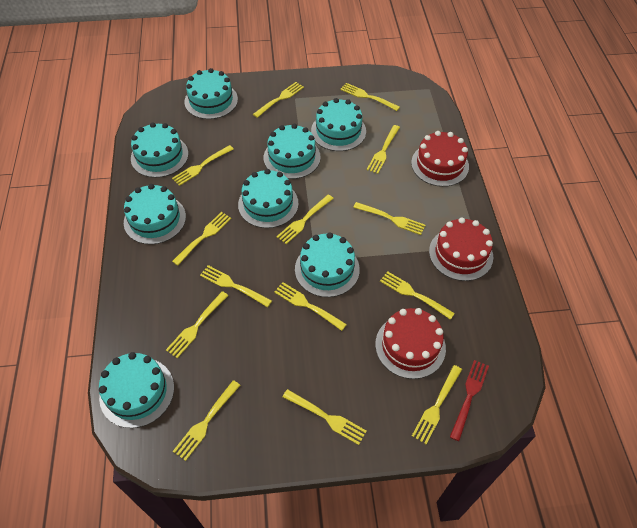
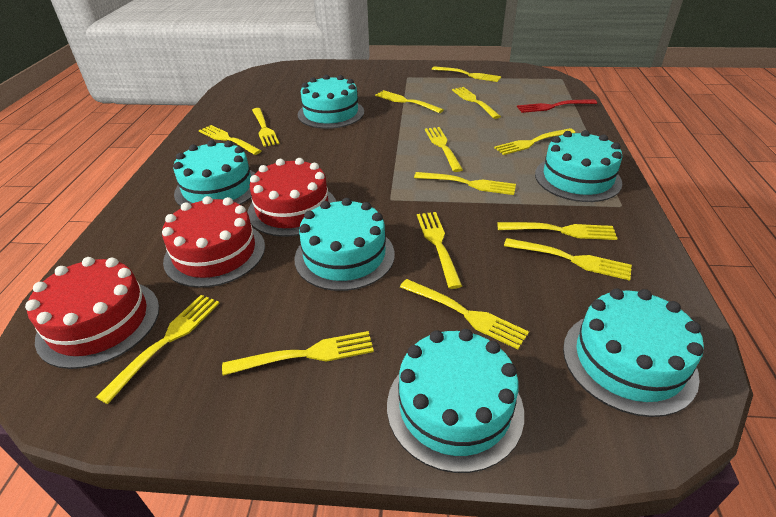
turquoise cake: 8 -> 6

